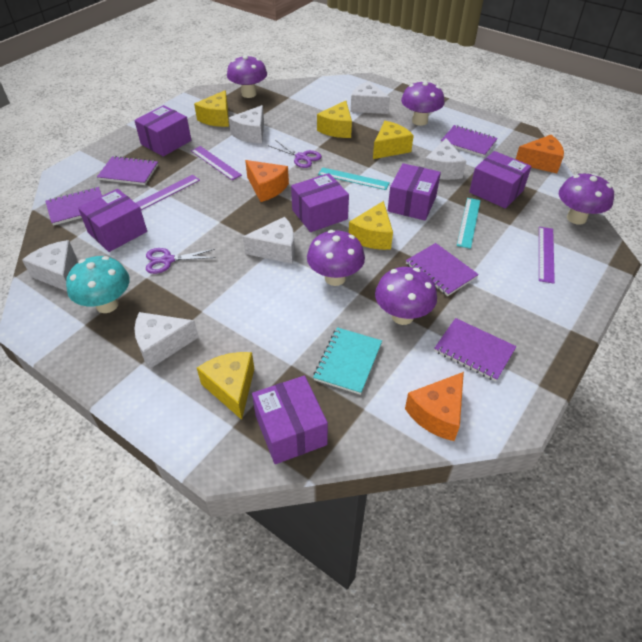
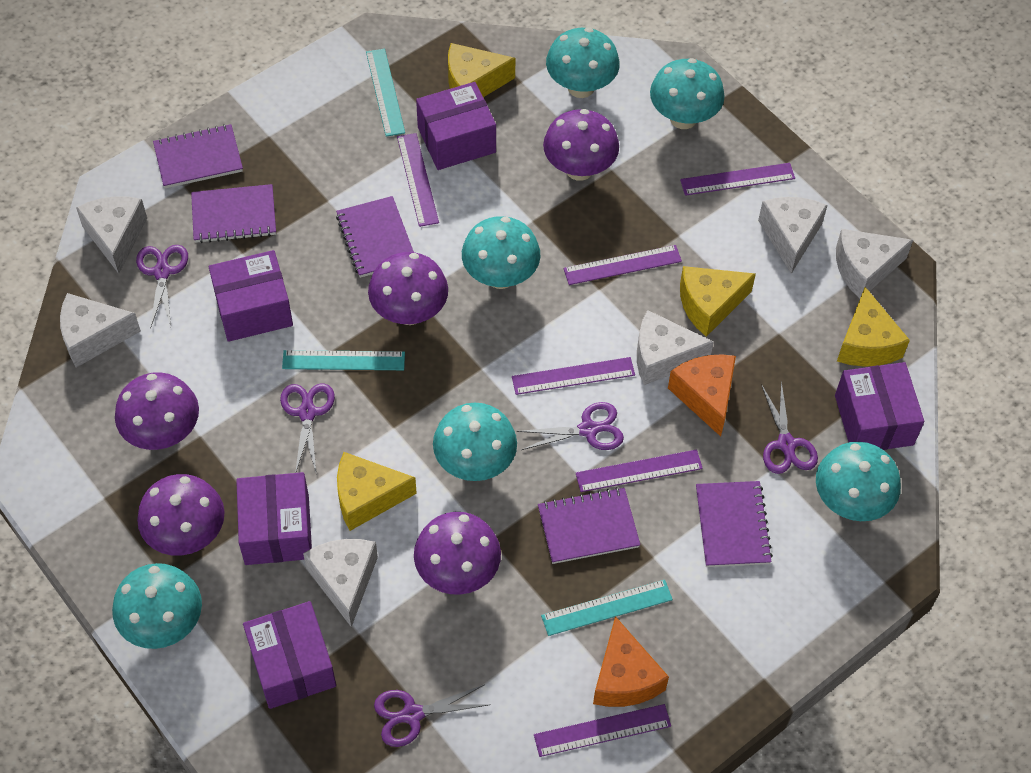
orange cheese: 3 -> 2
purple box: 6 -> 5
purple ruler: 3 -> 6
purple scissors: 2 -> 5
turquoise mushroom: 1 -> 6
turquoise notebook: 1 -> 0
turquoise ruler: 2 -> 3
yellow cheese: 5 -> 4

